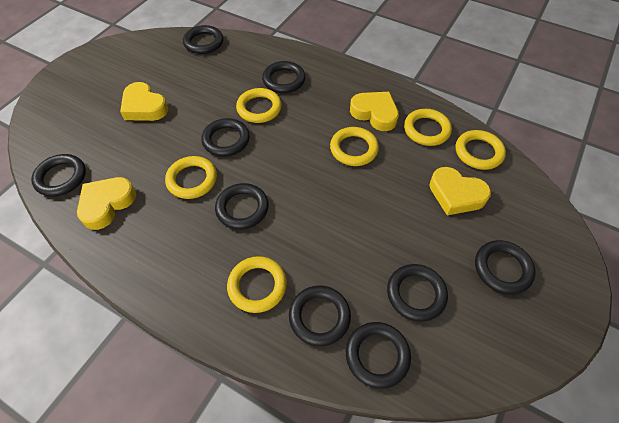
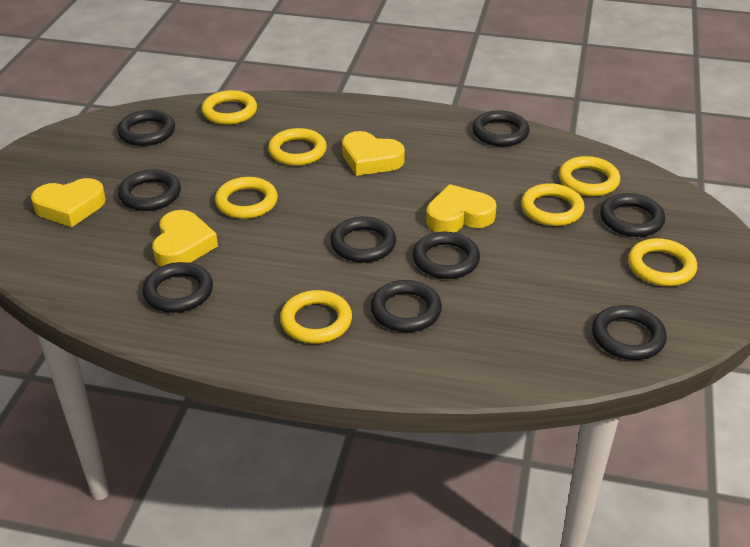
yellow ring: 6 -> 7

